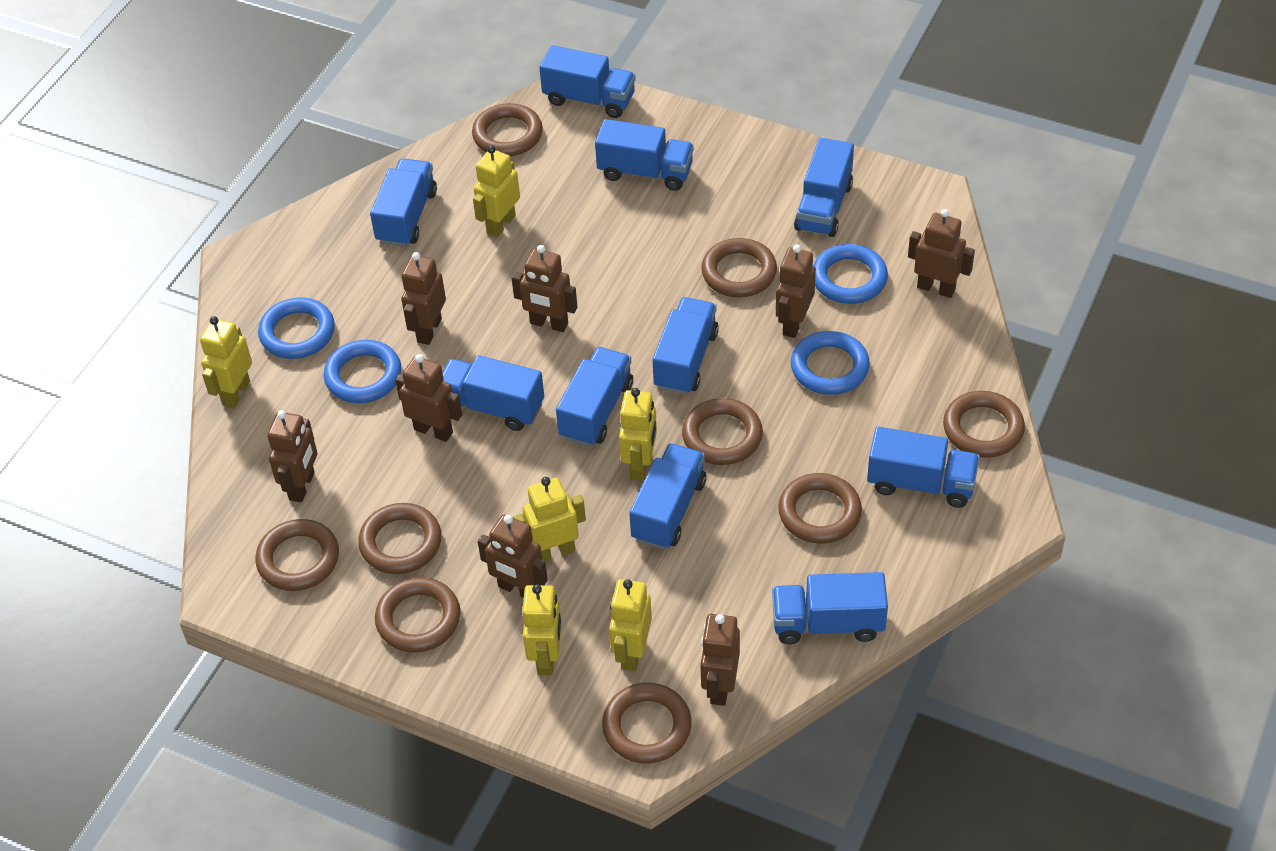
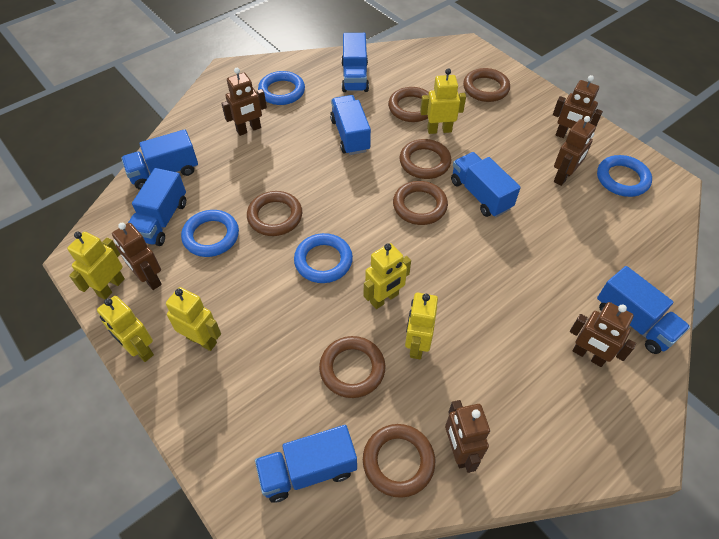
blue truck: 10 -> 7
brown ring: 9 -> 7
brown robot: 8 -> 6

